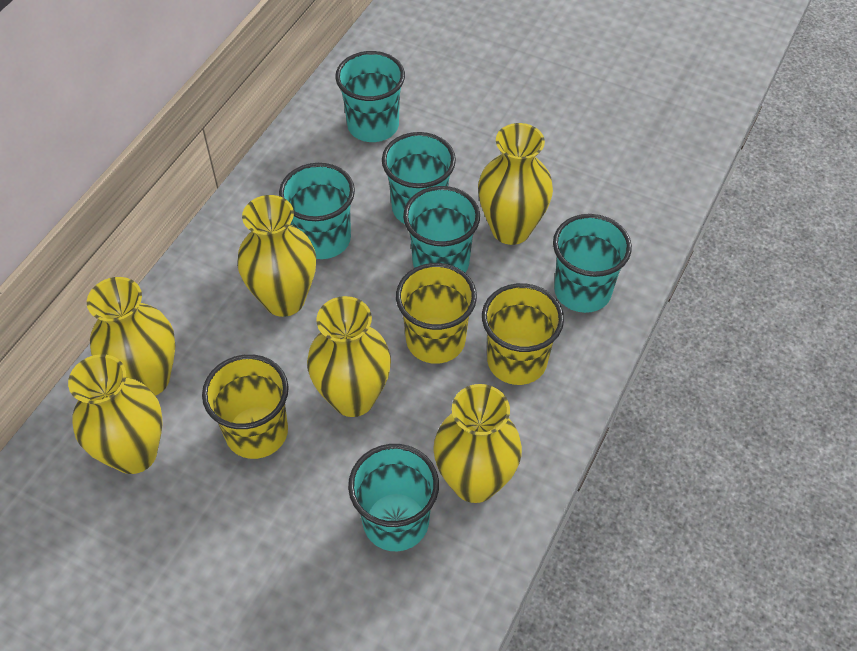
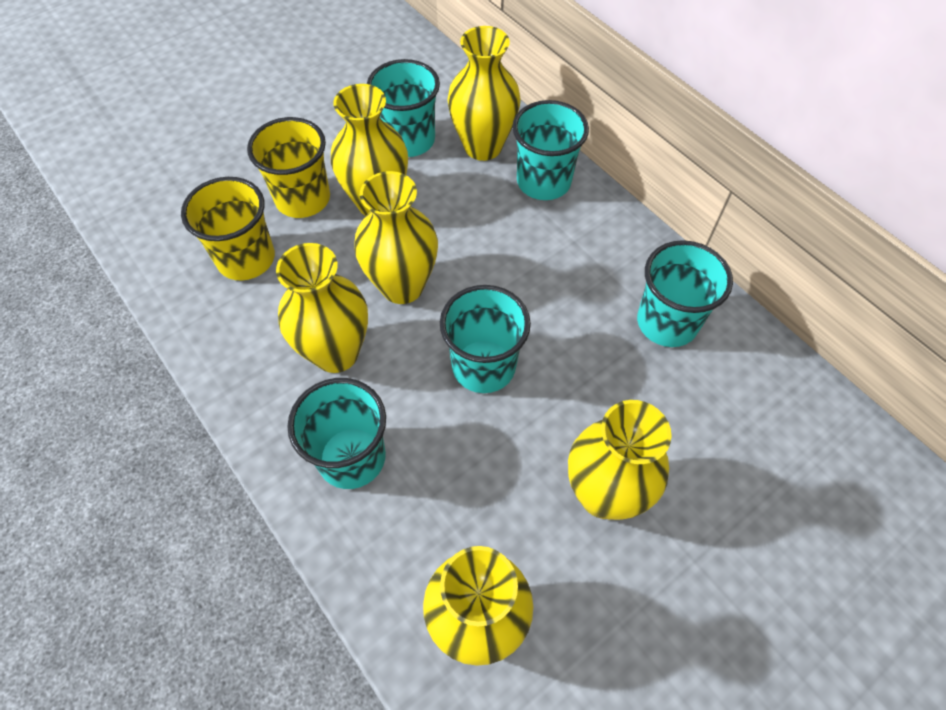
turquoise cup: 6 -> 5
yellow cup: 3 -> 2

